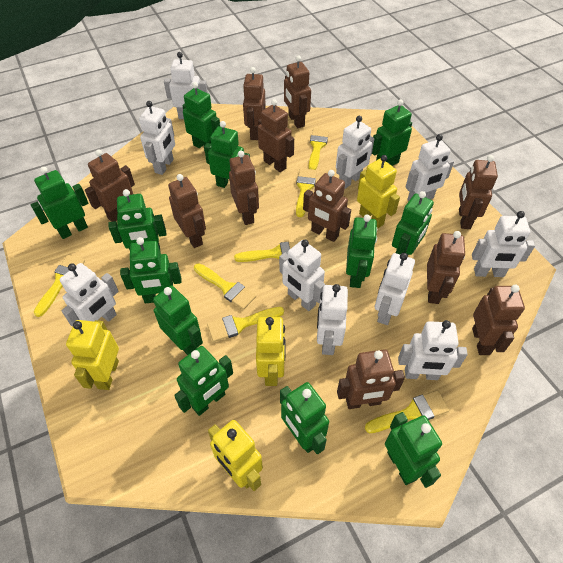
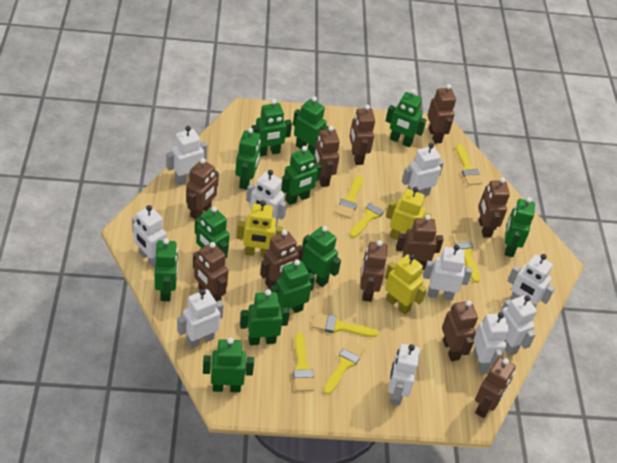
yellow robot: 4 -> 3

